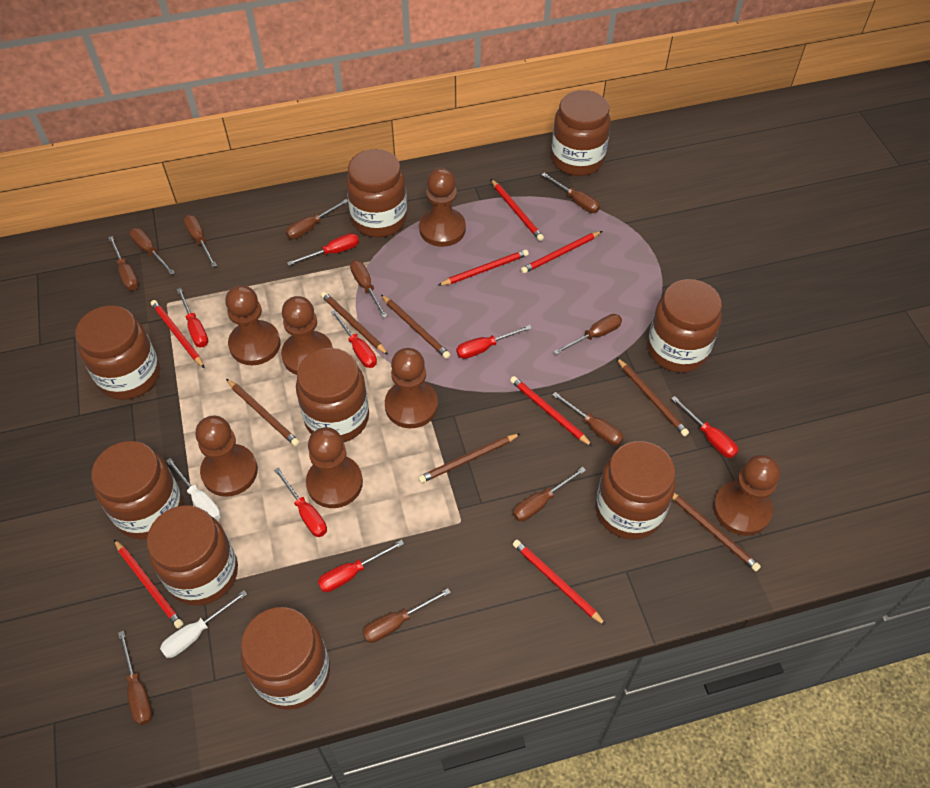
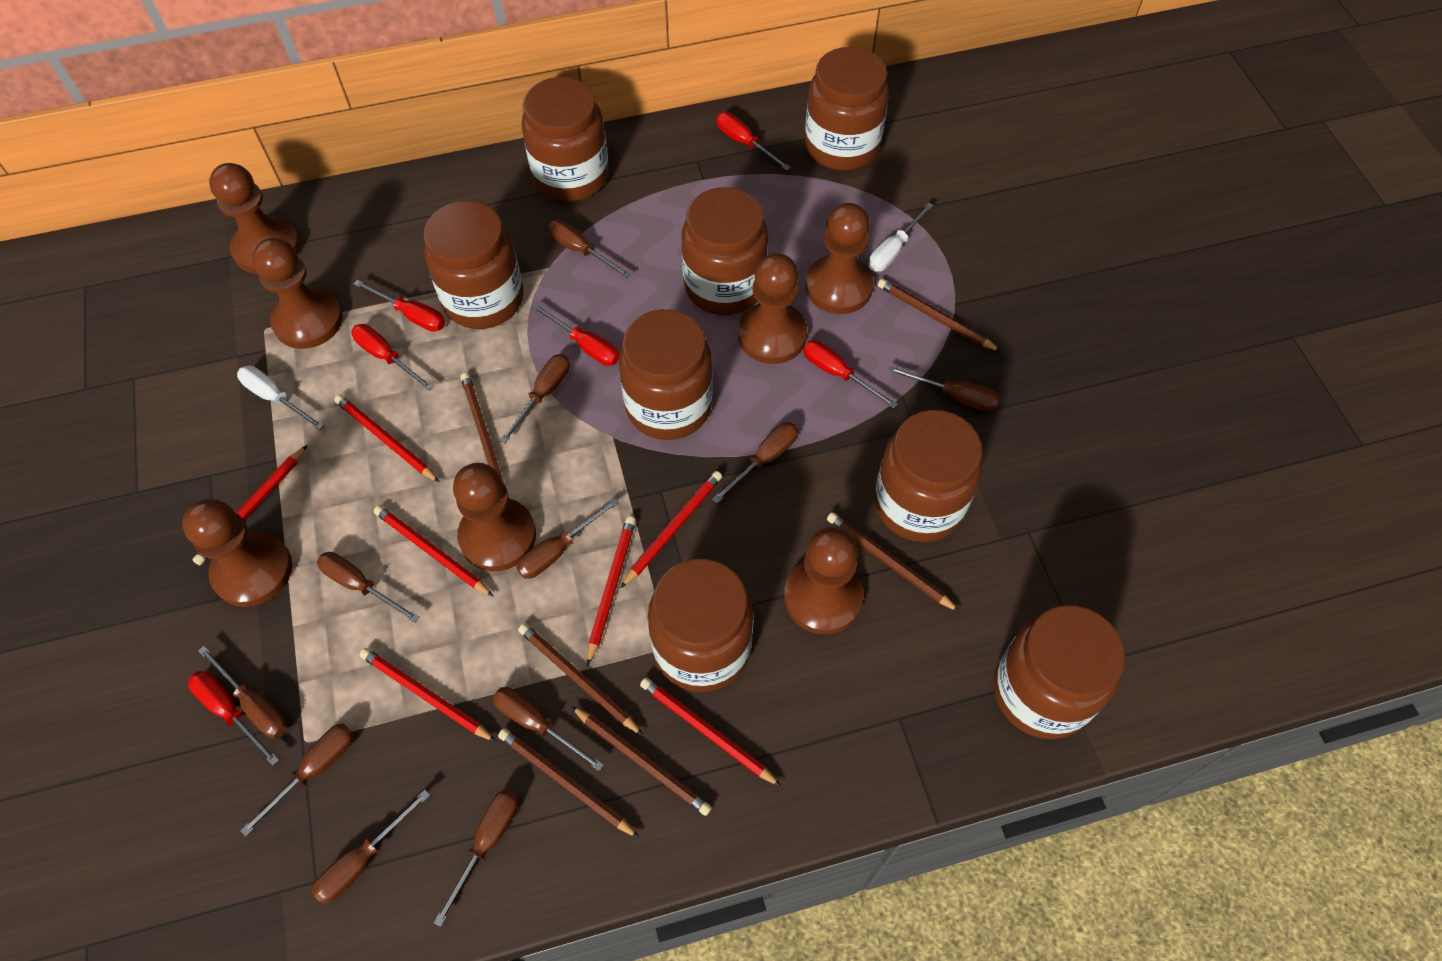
brown jar: 9 -> 8
red screwdriver: 7 -> 6

